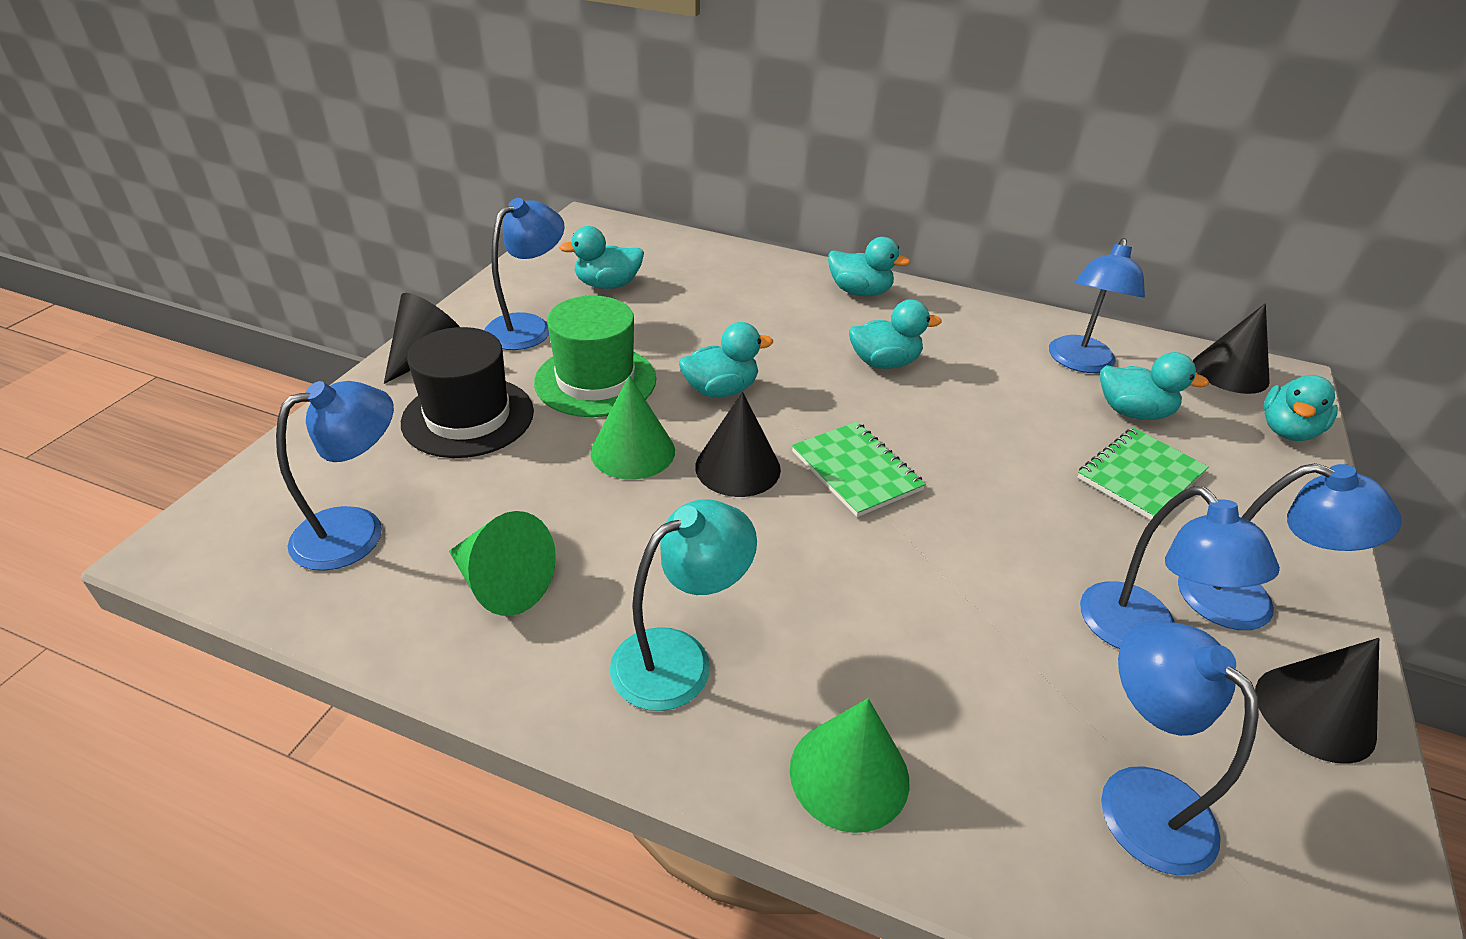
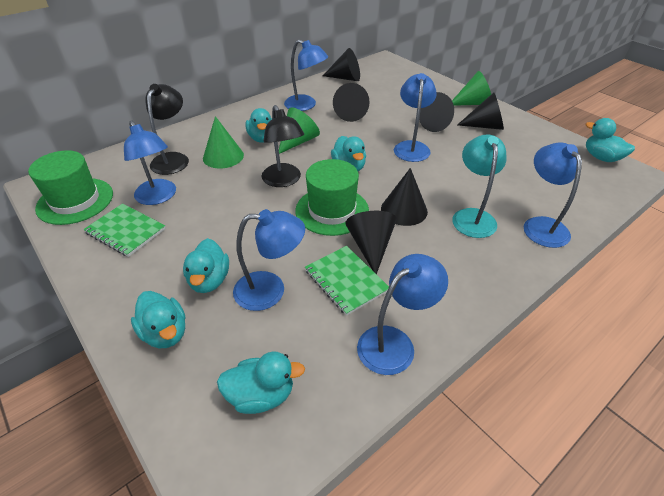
black cone: 4 -> 6
black hat: 1 -> 0
black lamp: 0 -> 2
green hat: 1 -> 2

